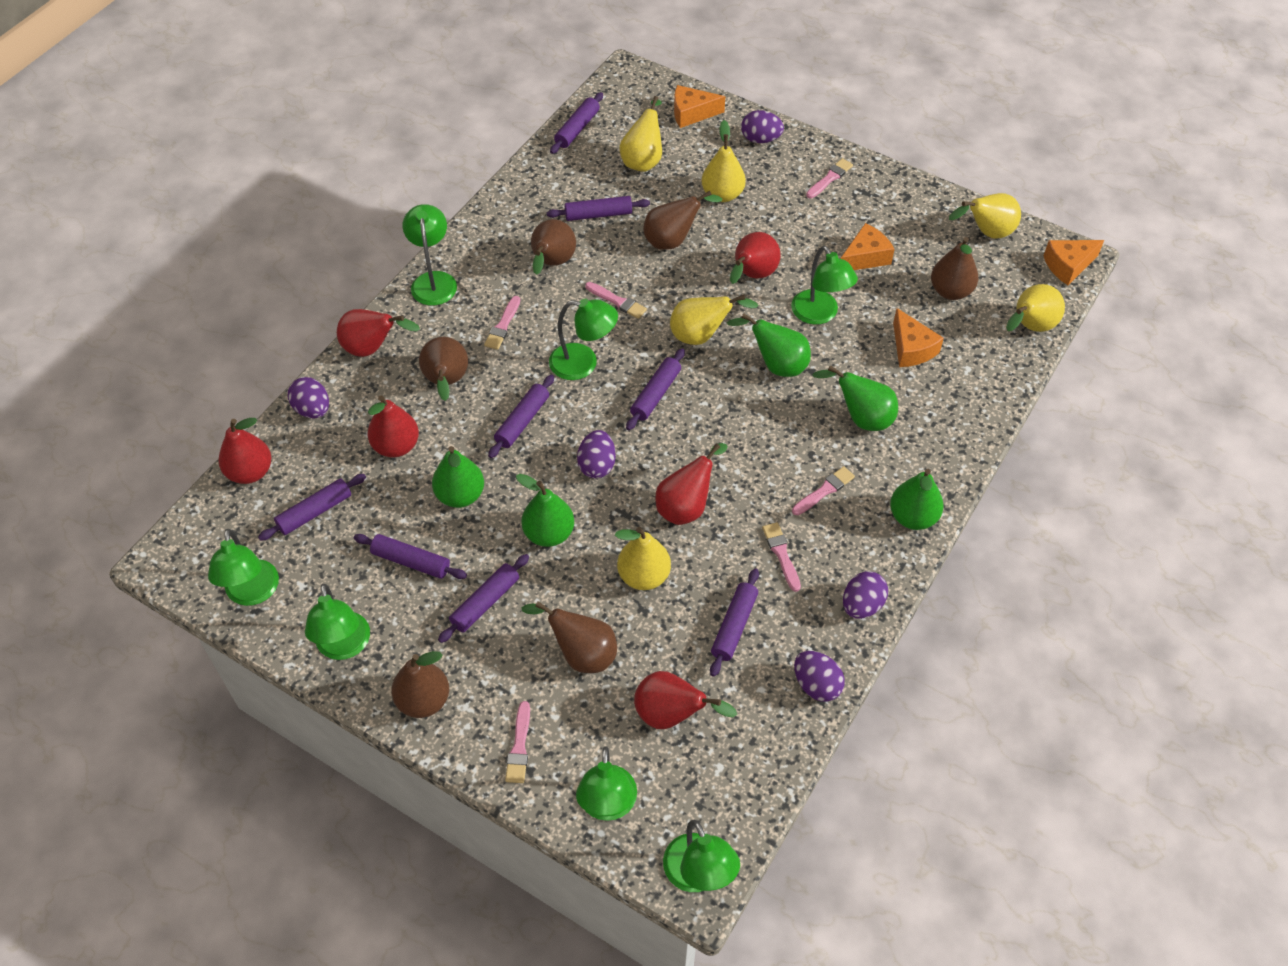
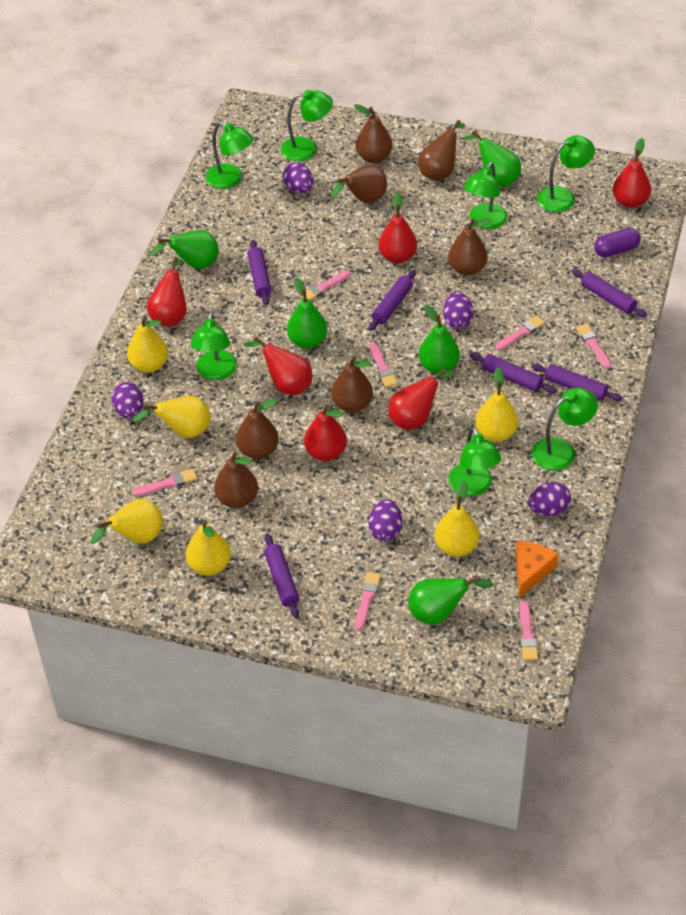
brown pear: 6 -> 7
orange cheese: 4 -> 1
pink brush: 6 -> 7
purple capsule: 0 -> 1
purple rolling pin: 8 -> 6

